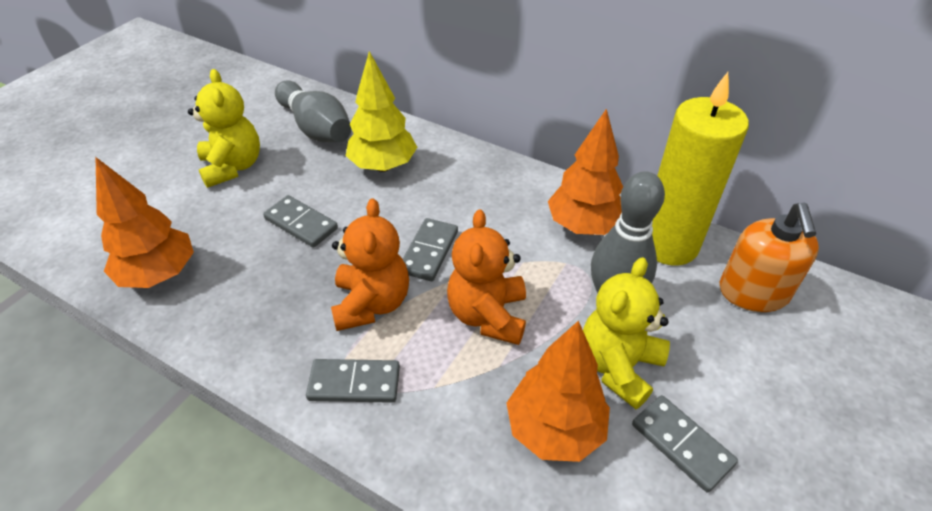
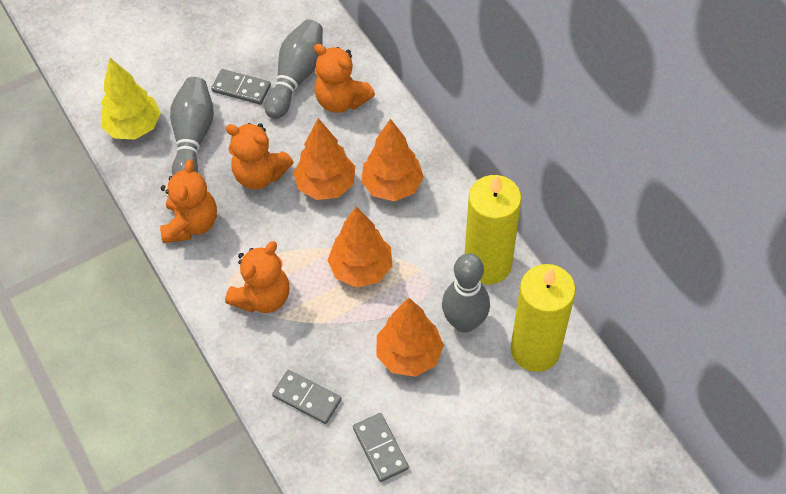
grey bowling pin: 2 -> 3
grey domino: 4 -> 3
orange soap dispenser: 1 -> 0
orange teddy bear: 2 -> 4
orange tree: 3 -> 4
yellow candle: 1 -> 2
yellow teddy bear: 2 -> 0

